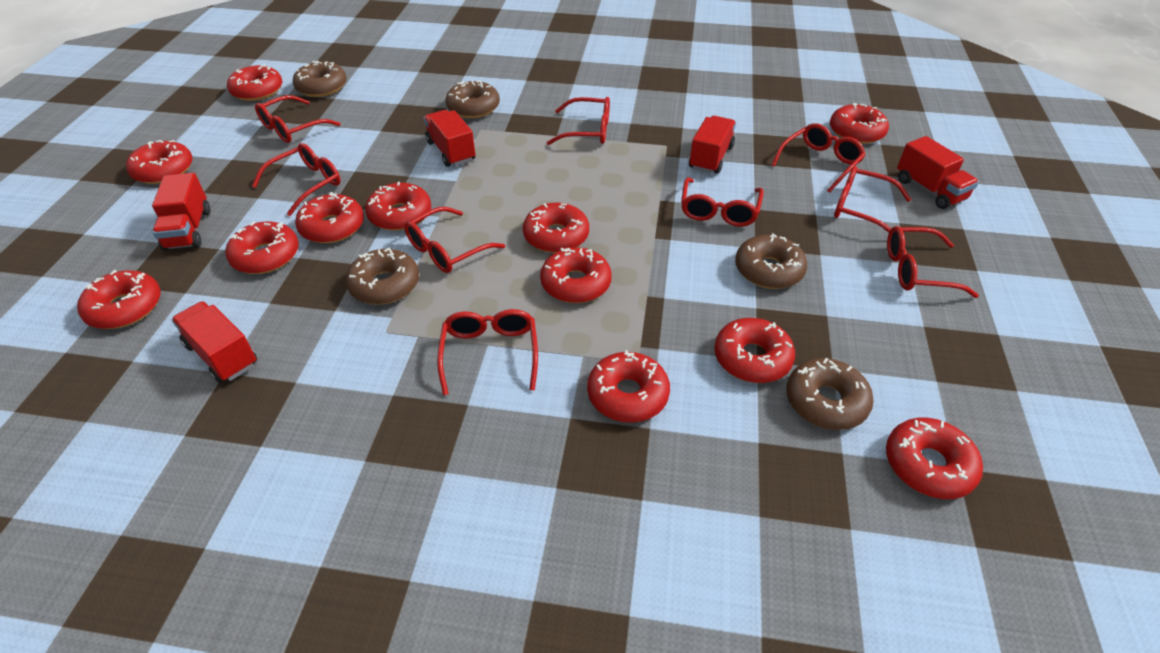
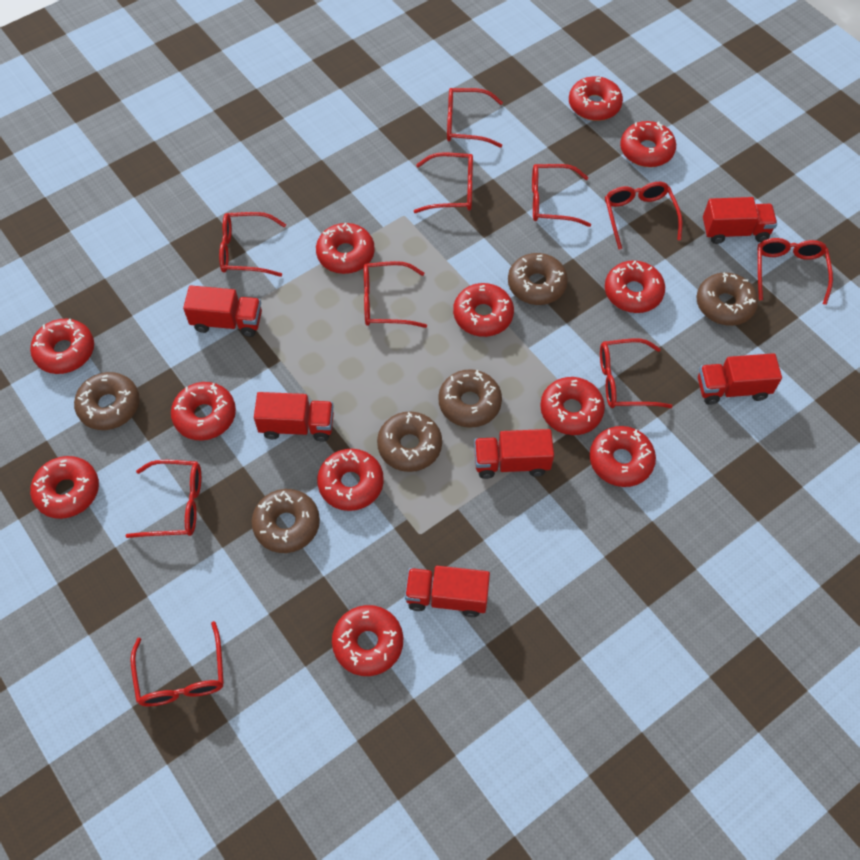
brown donut: 5 -> 6
red glasses: 9 -> 10
red truck: 5 -> 6

